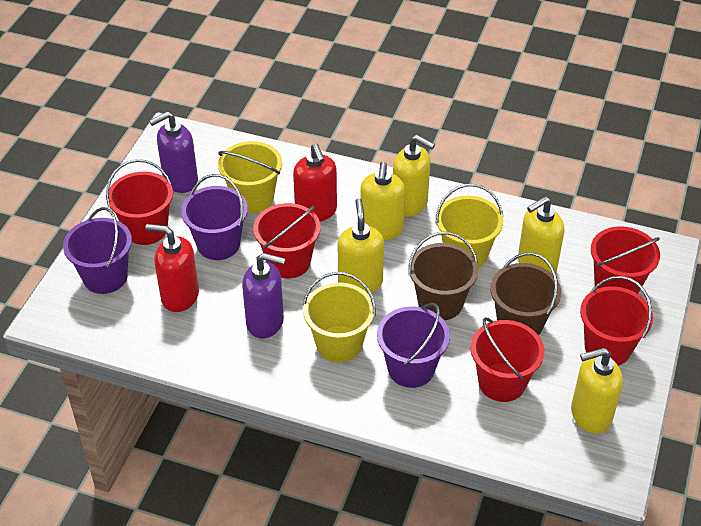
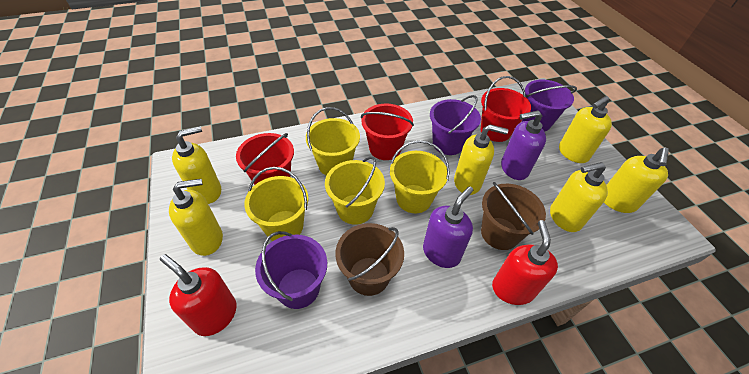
red bucket: 5 -> 3
yellow bucket: 3 -> 4
yellow soap dispenser: 5 -> 6

